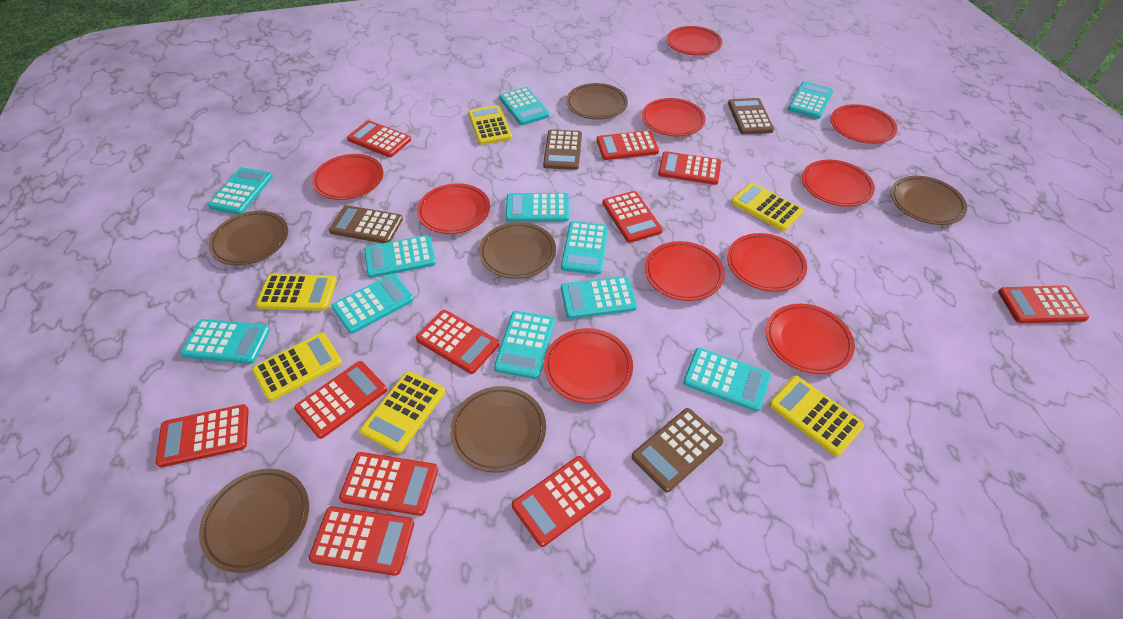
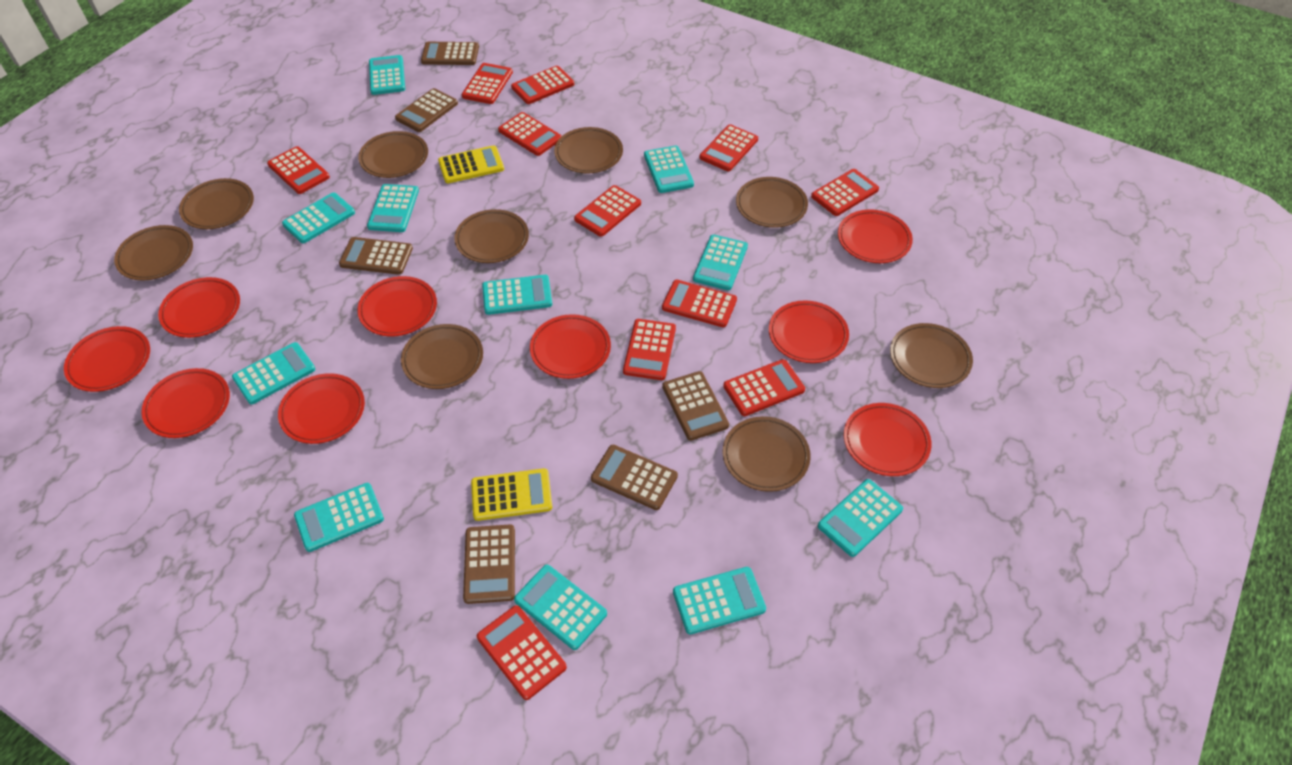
brown calculator: 4 -> 6
brown plate: 6 -> 9
red plate: 10 -> 9
yellow calculator: 6 -> 2

